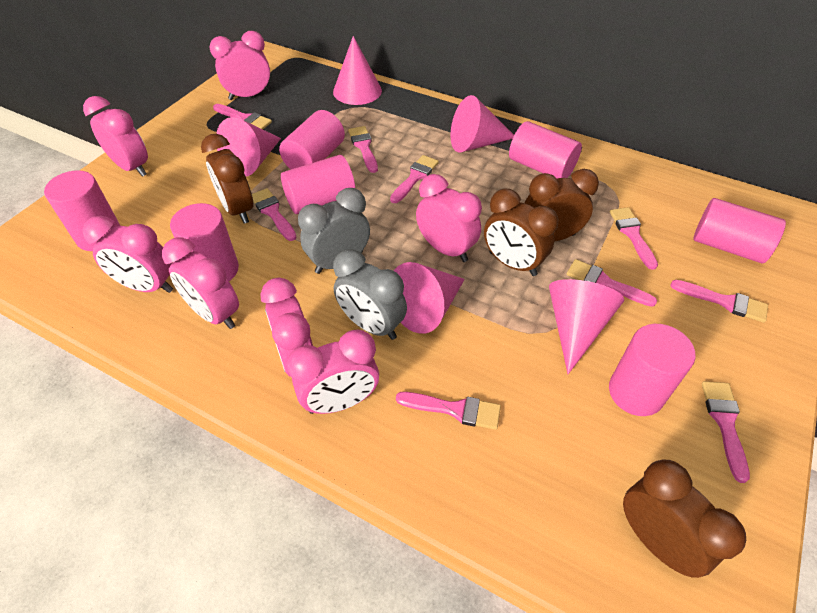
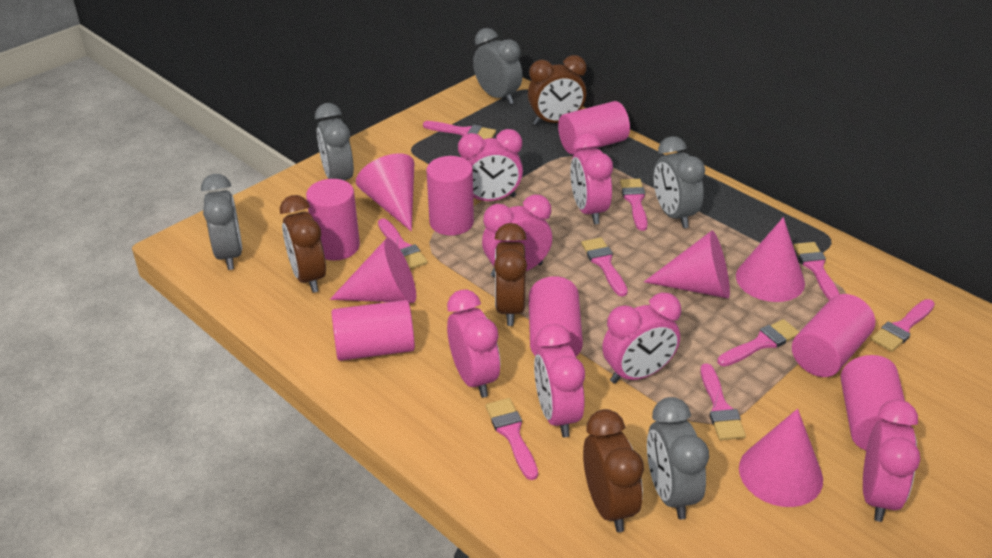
grey clock: 2 -> 5

